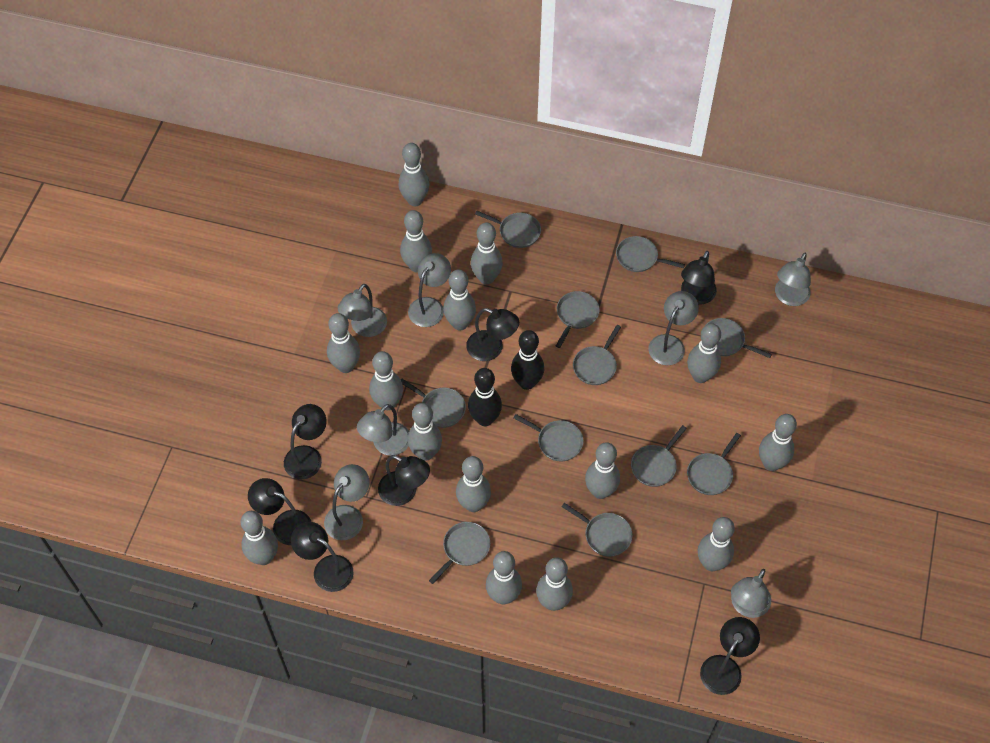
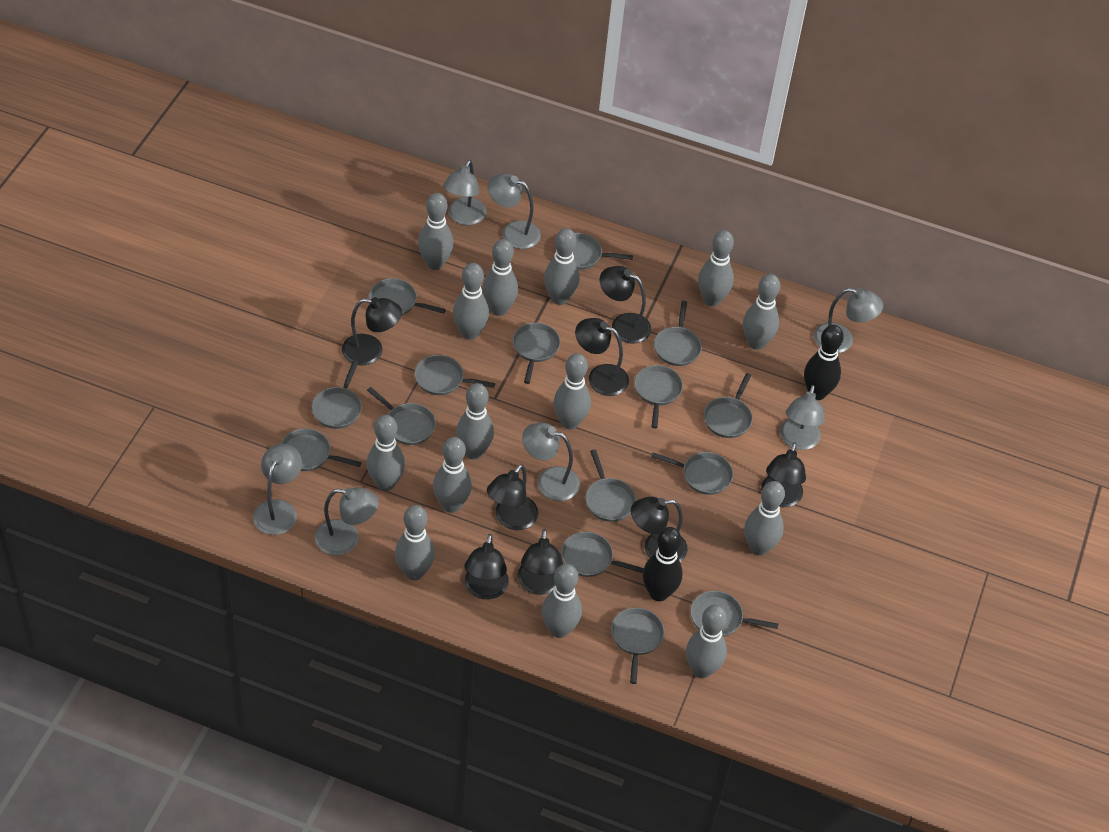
black lamp: 7 -> 8
grey bowling pin: 15 -> 14
grey pan: 11 -> 15

